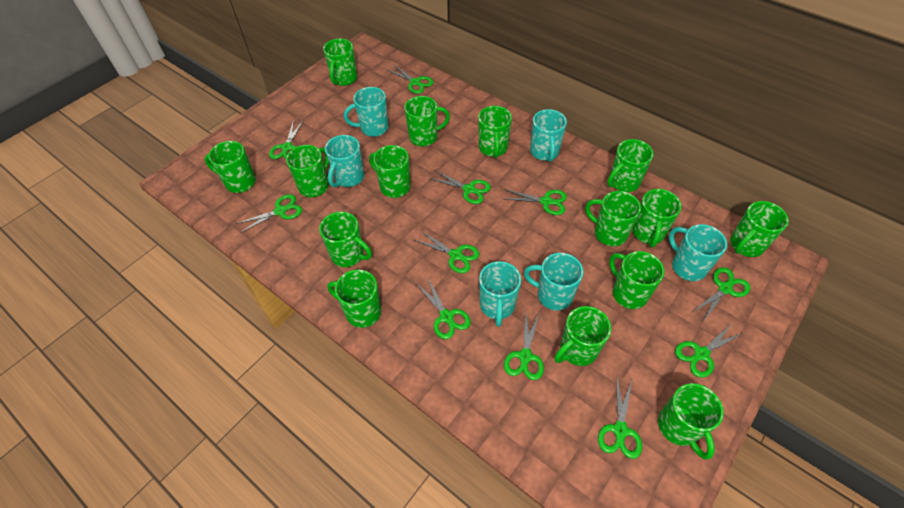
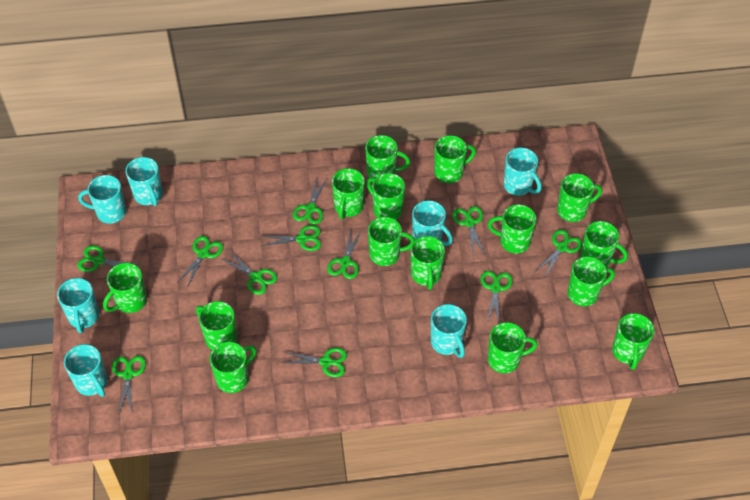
turquoise mug: 6 -> 7

